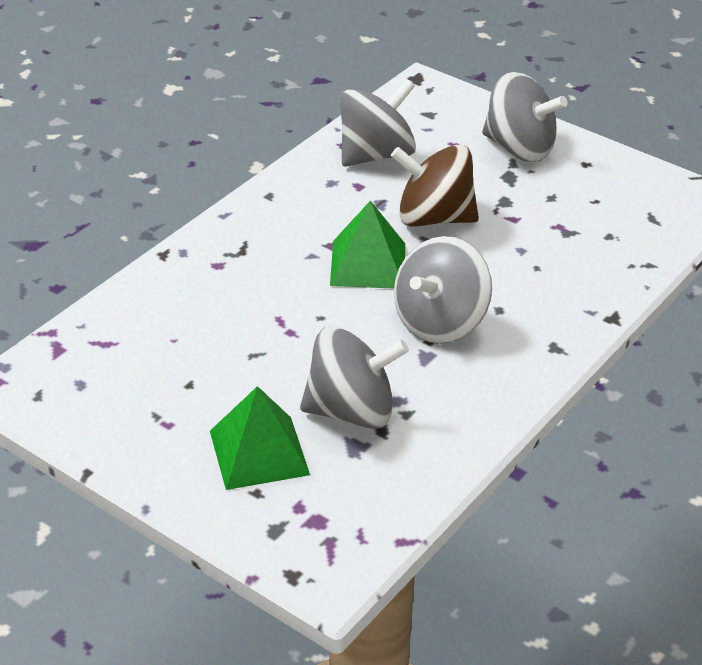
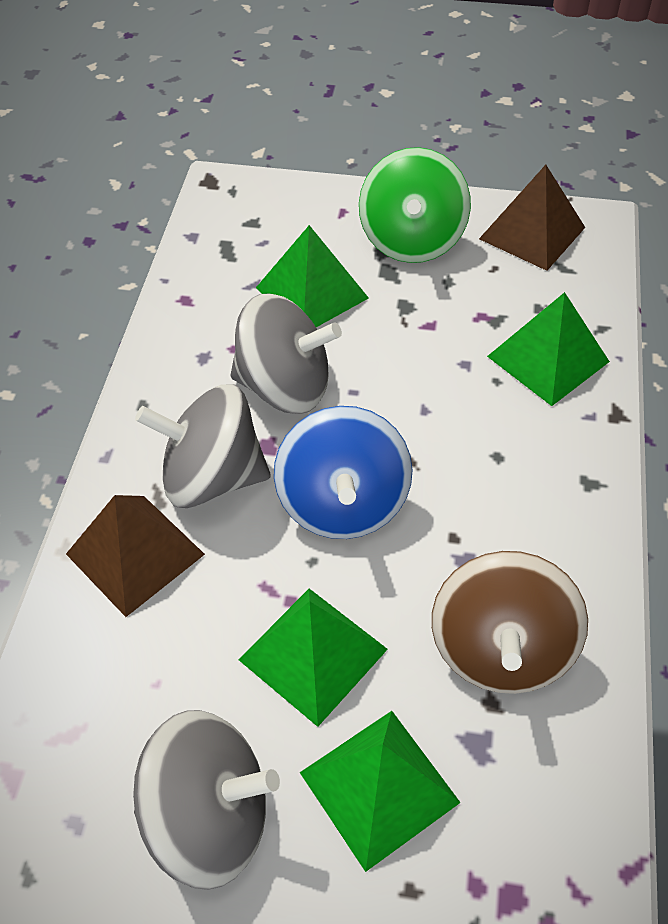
blue spinning top: 0 -> 1
brown pyramid: 0 -> 2
green pyramid: 2 -> 4
green spinning top: 0 -> 1
grey spinning top: 4 -> 3

